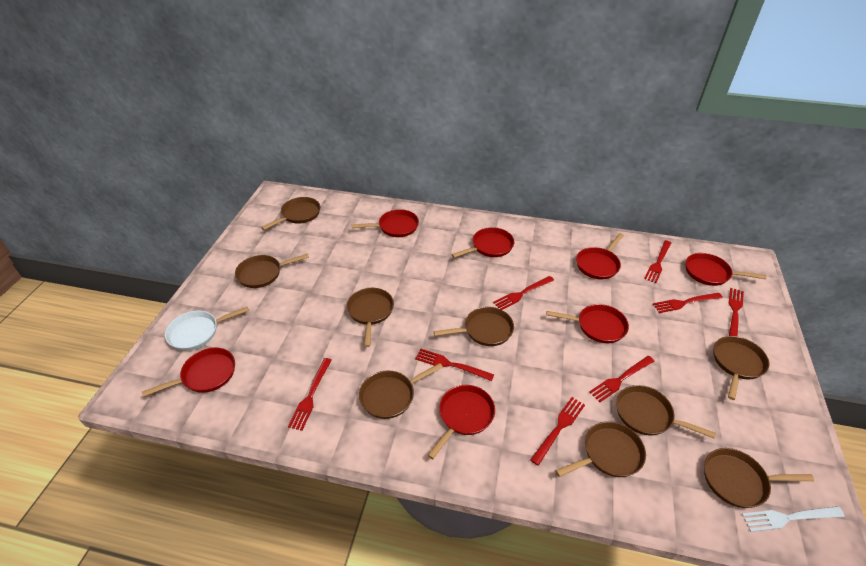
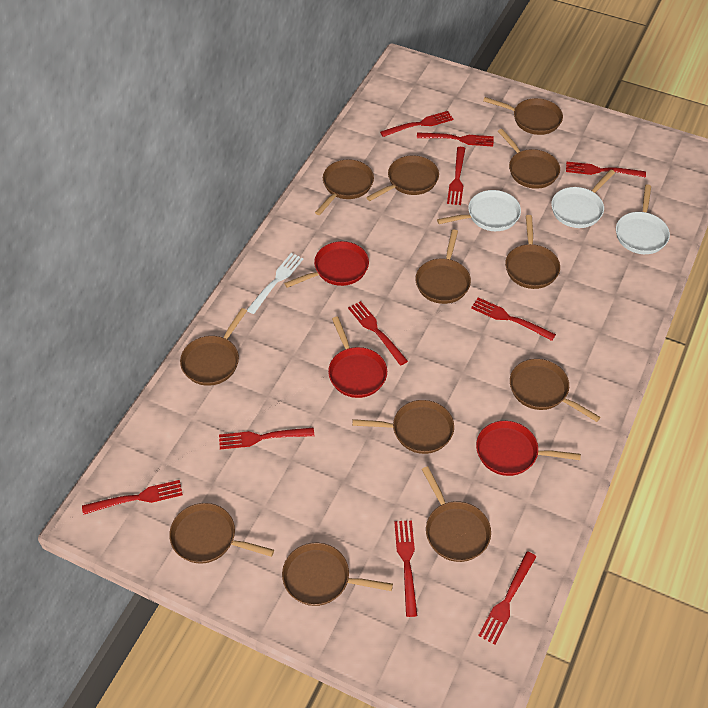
brown pan: 9 -> 12
red fork: 8 -> 10
red pan: 7 -> 3
white pan: 1 -> 3

